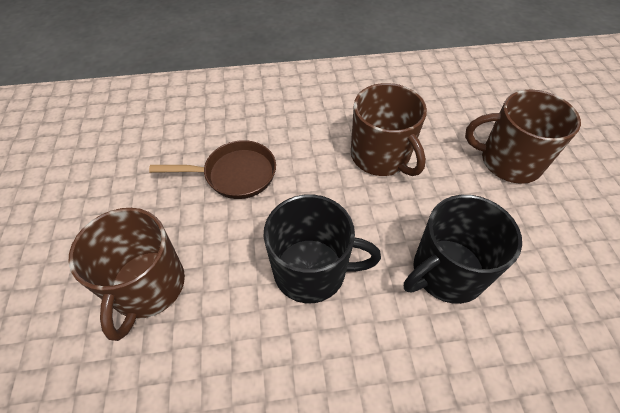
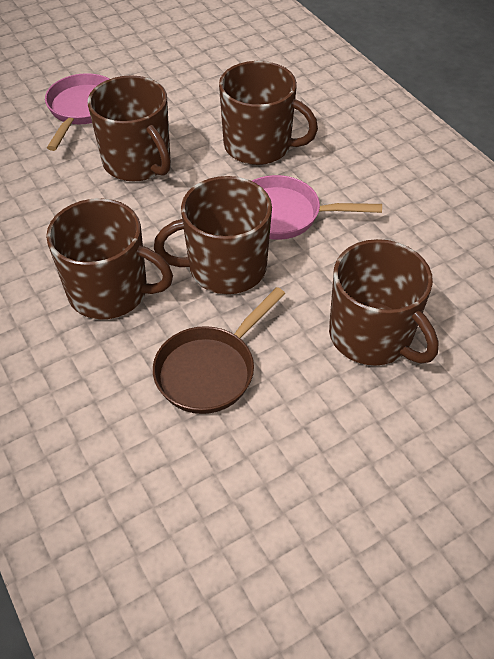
black mug: 2 -> 0
brown mug: 3 -> 5
pink pan: 0 -> 2

